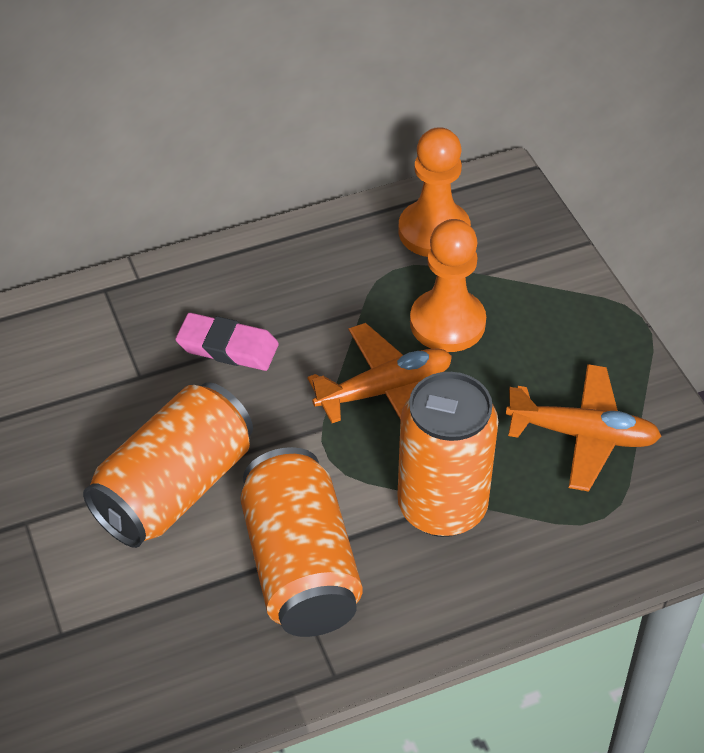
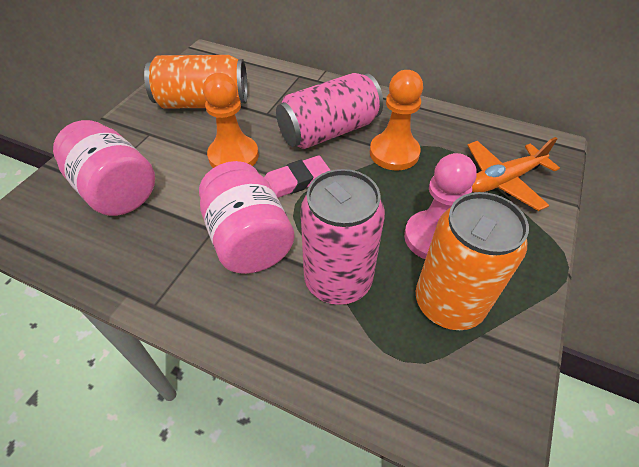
orange can: 3 -> 2
orange plane: 2 -> 1
pink can: 0 -> 2
pink jar: 0 -> 2
pink pawn: 0 -> 1

